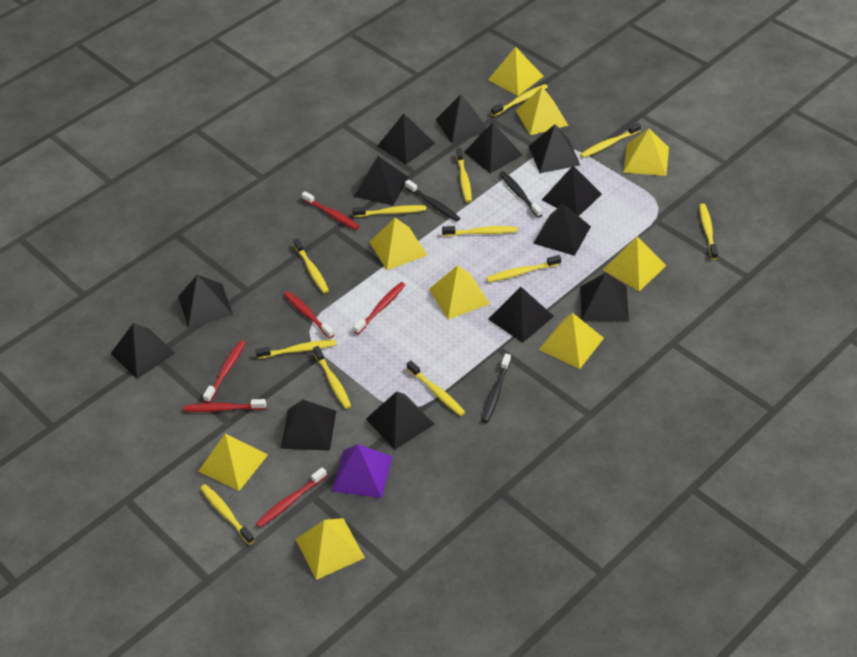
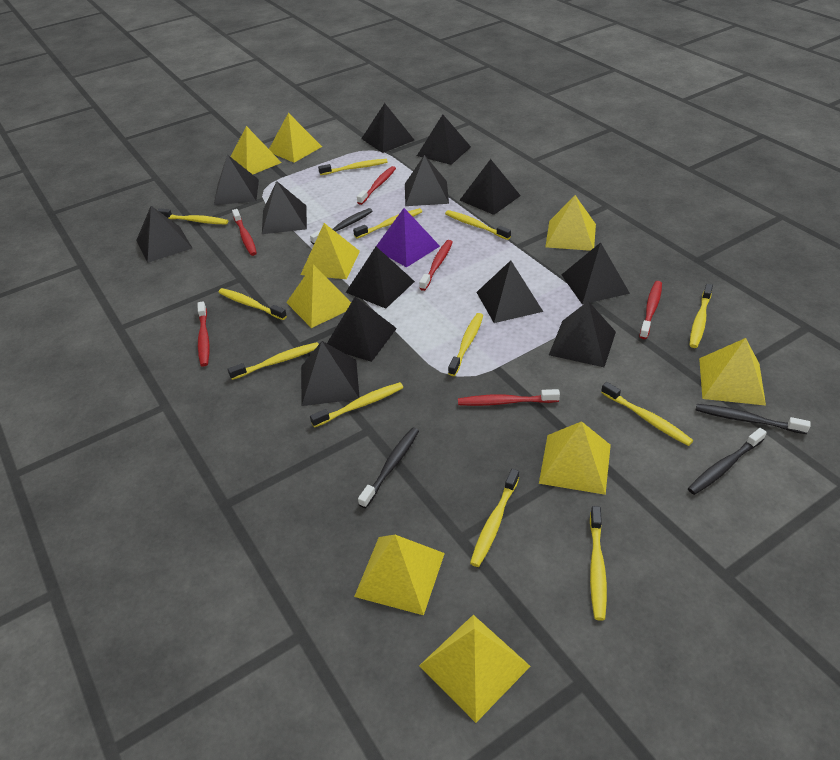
black toothbrush: 3 -> 4

